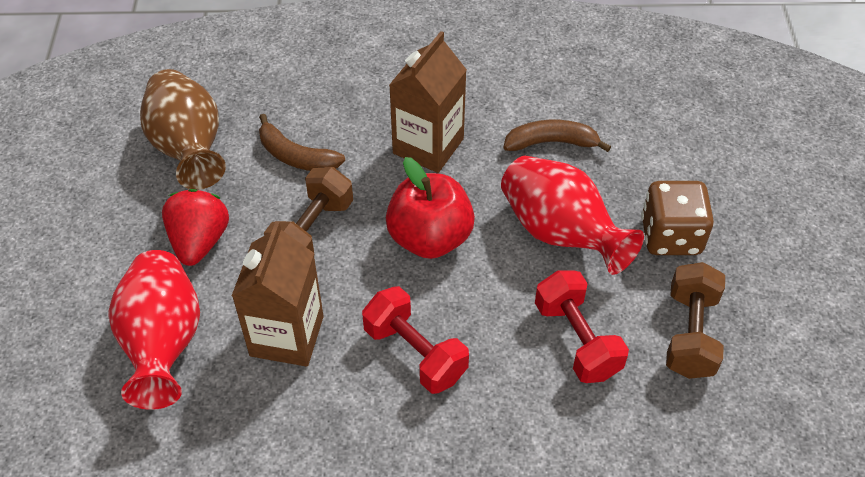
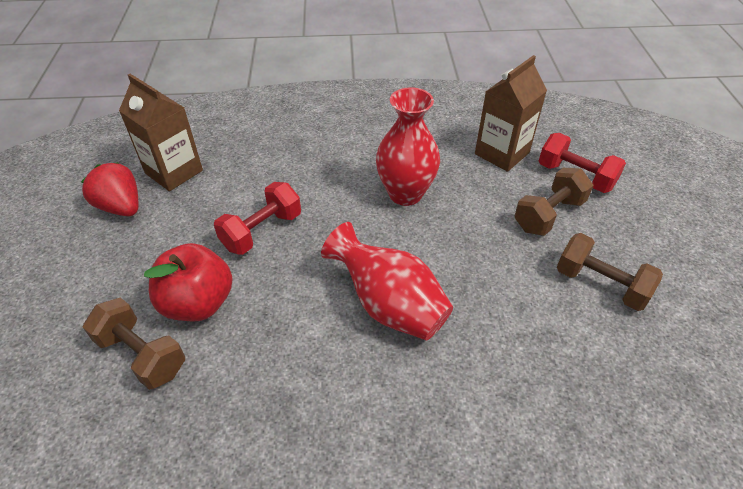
brown banana: 2 -> 0
brown dice: 1 -> 0
brown dumbbell: 2 -> 3
brown vase: 1 -> 0

